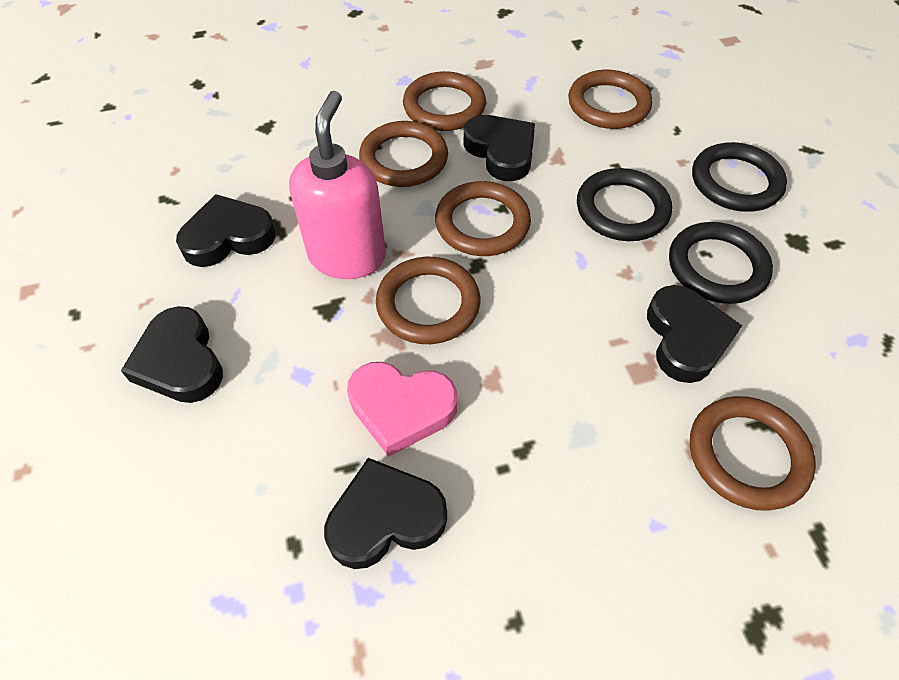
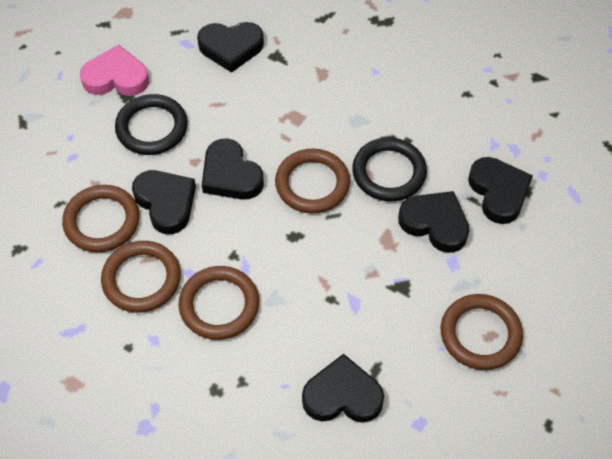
black heart: 5 -> 6
black ring: 3 -> 2
brown ring: 6 -> 5
pink soap dispenser: 1 -> 0

